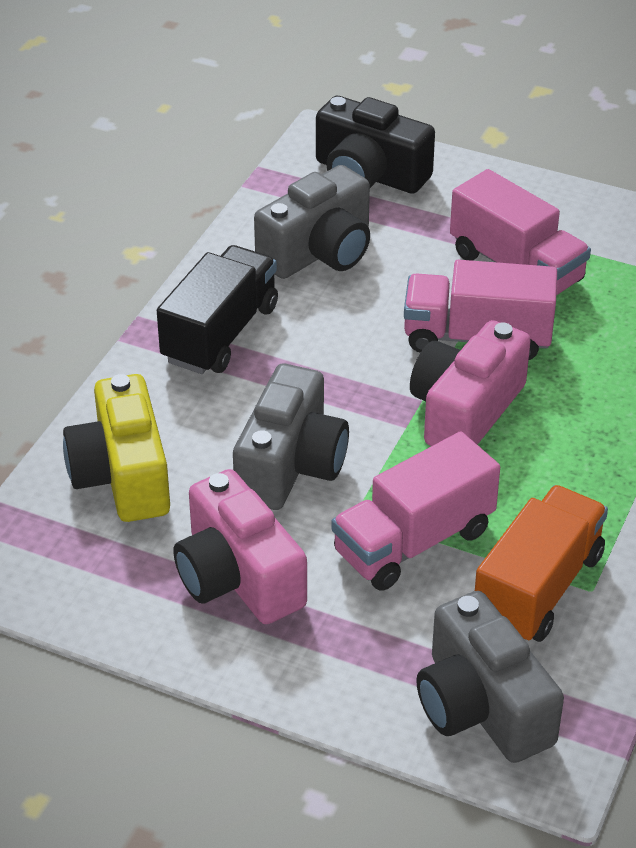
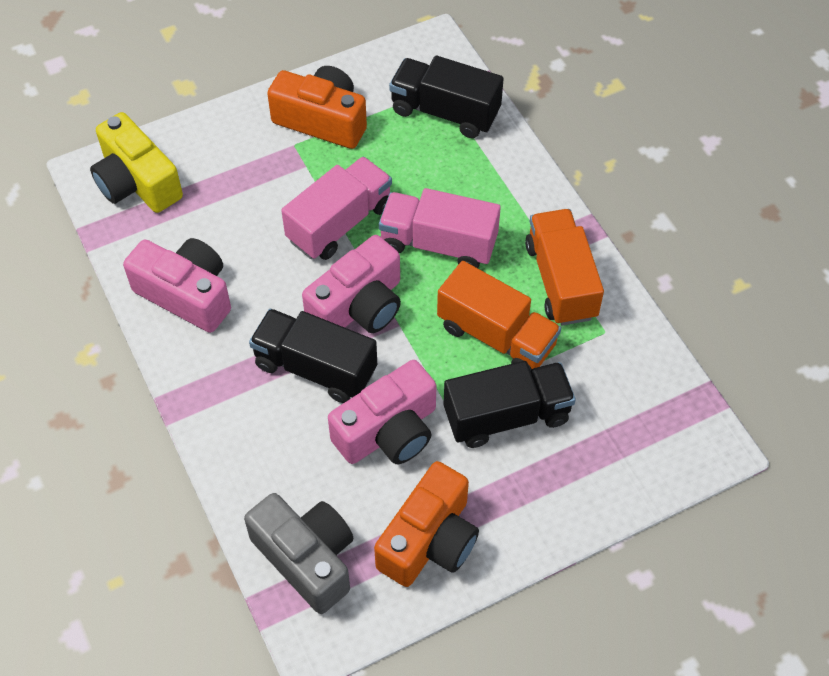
black camera: 1 -> 0
black truck: 1 -> 3
grey camera: 3 -> 1
orange camera: 0 -> 2
orange truck: 1 -> 2
pink camera: 2 -> 3
pink truck: 3 -> 2

